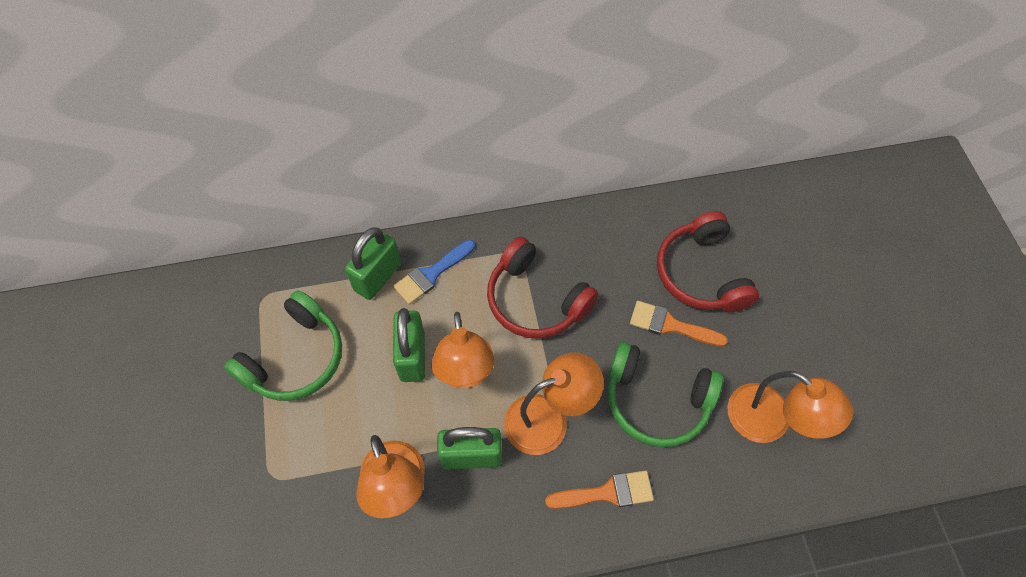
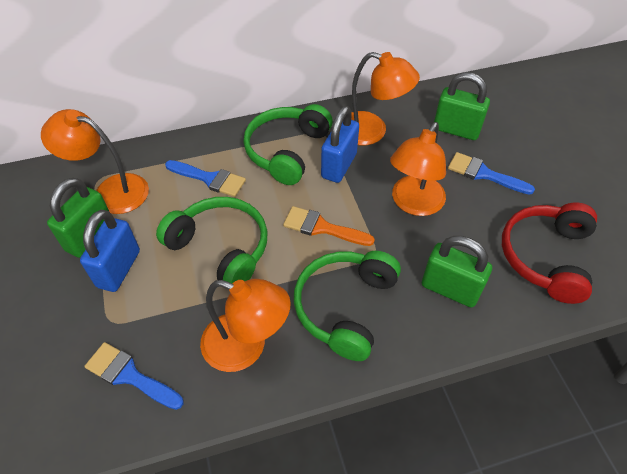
blue brush: 1 -> 3
blue padlock: 0 -> 2
green headphones: 2 -> 3
orange brush: 2 -> 1
red headphones: 2 -> 1

